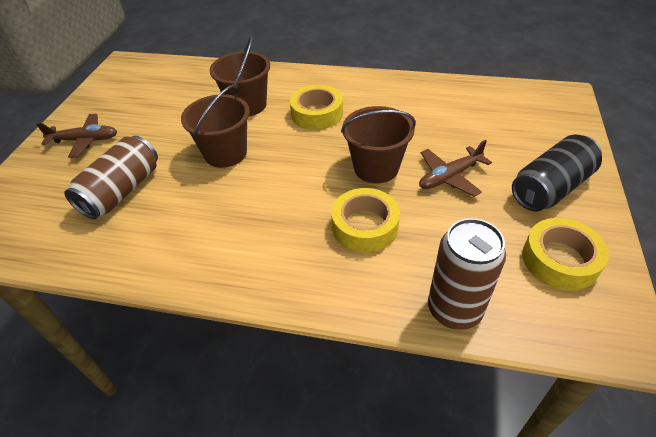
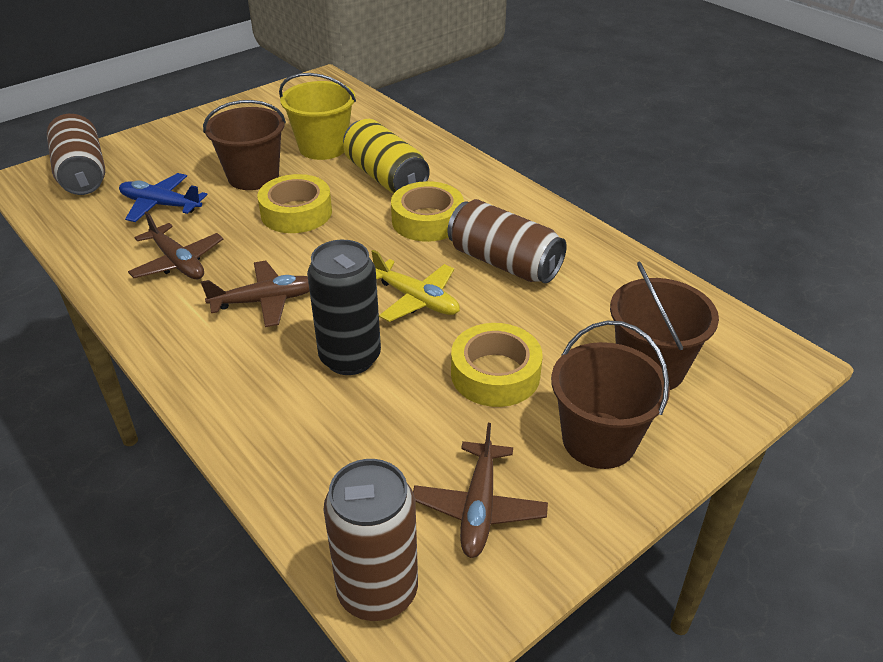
blue plane: 0 -> 1
brown can: 2 -> 3
brown plane: 2 -> 3
yellow bucket: 0 -> 1
yellow can: 0 -> 1
yellow plane: 0 -> 1

